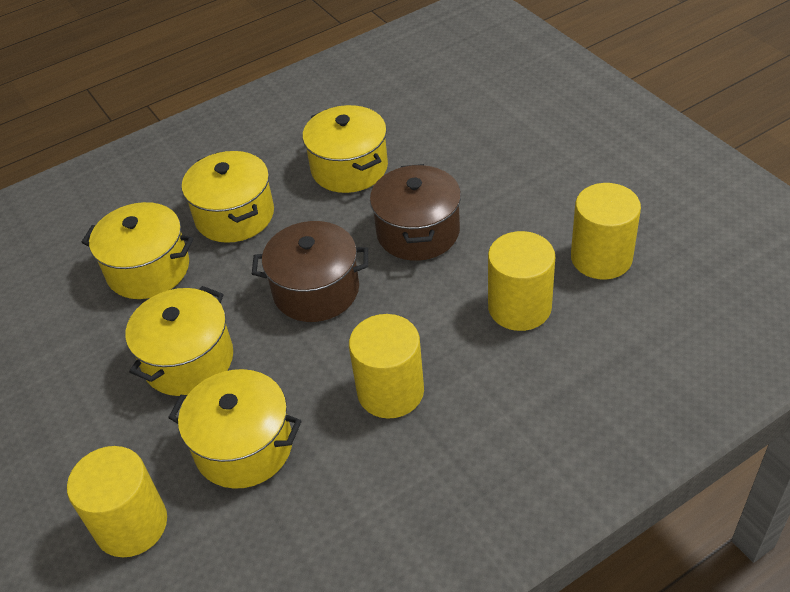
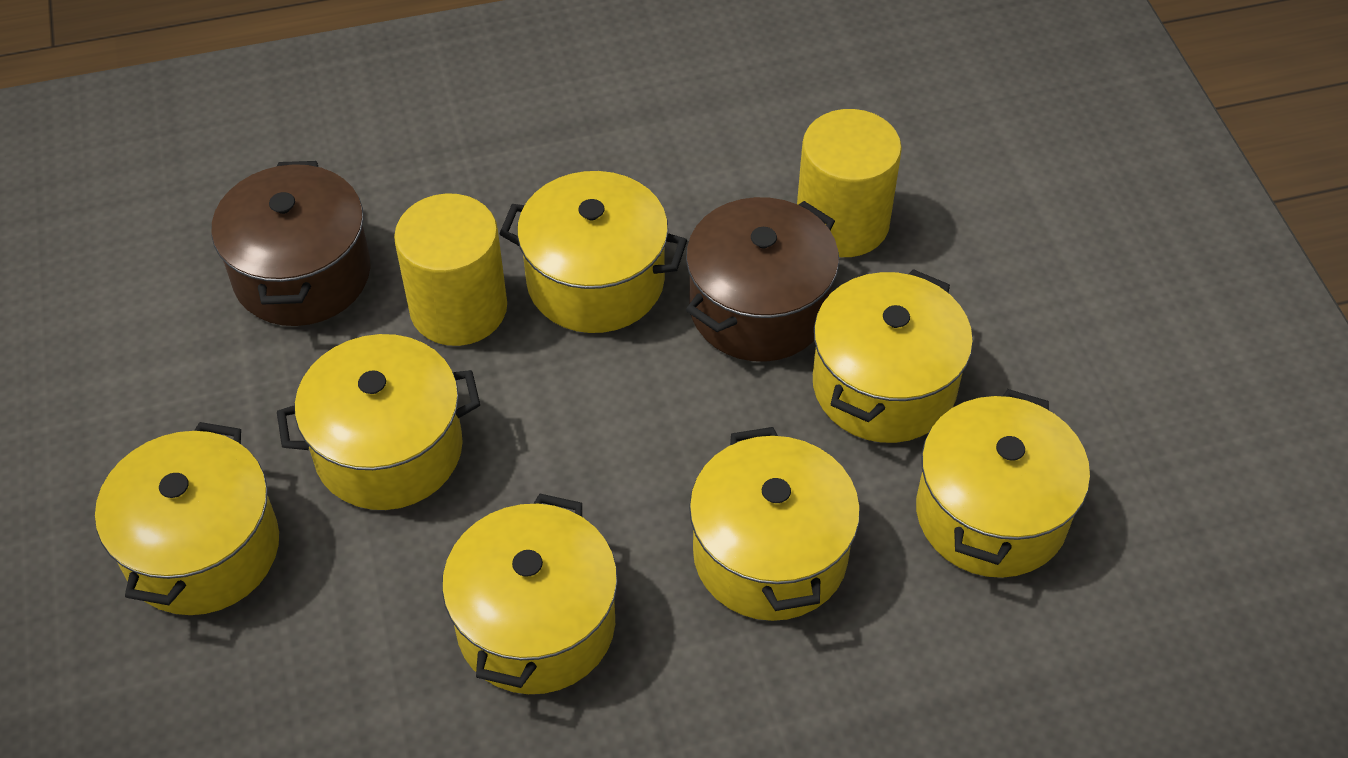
yellow cylinder: 4 -> 2
yellow pot: 5 -> 7

